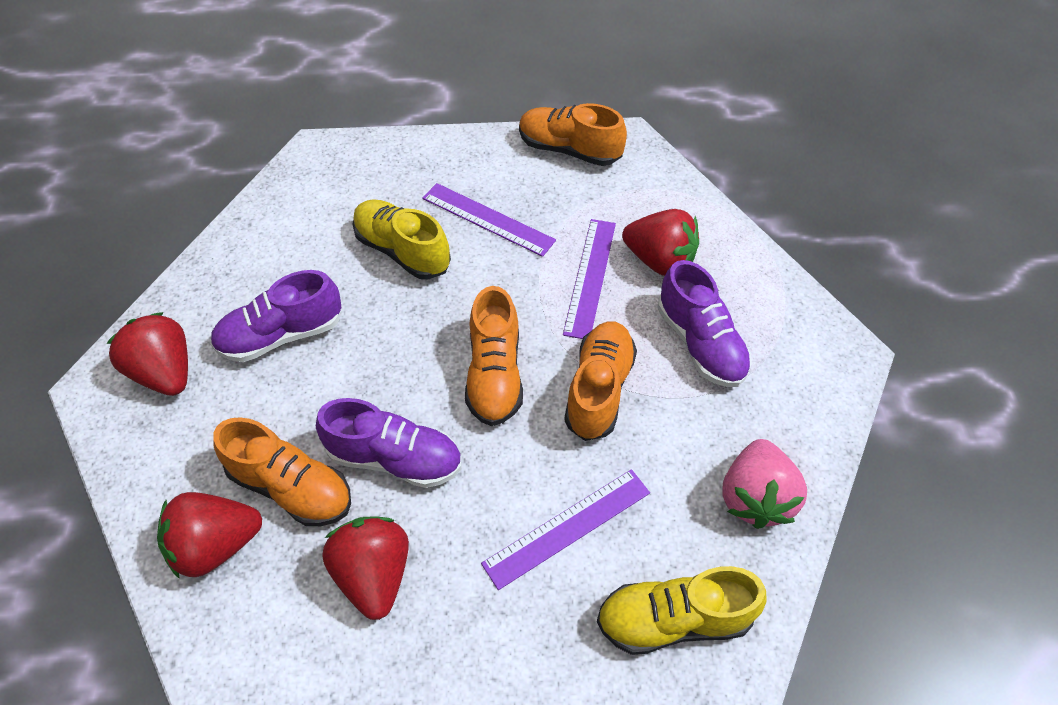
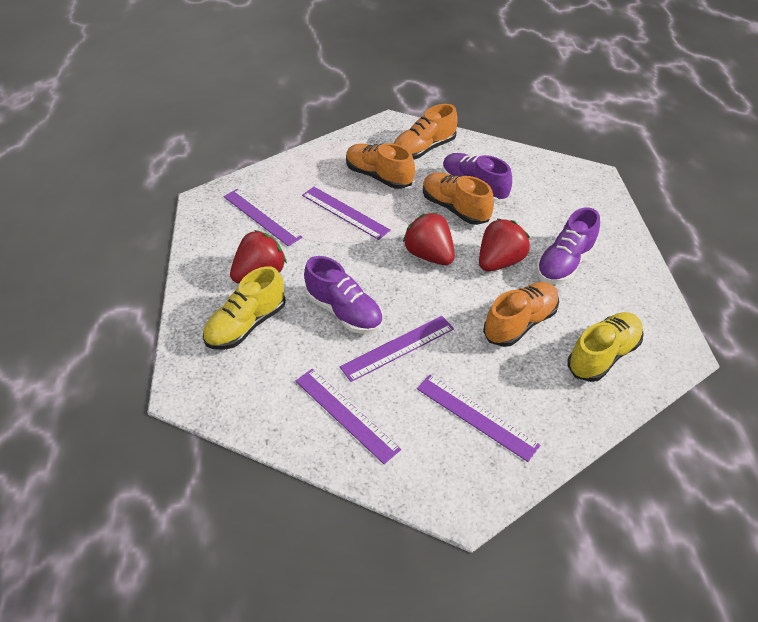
pink strawberry: 1 -> 0
purple ruler: 3 -> 5
red strawberry: 4 -> 3

